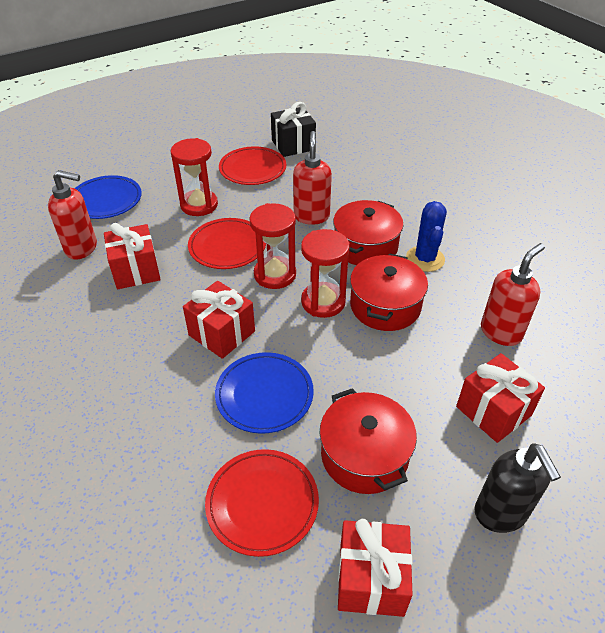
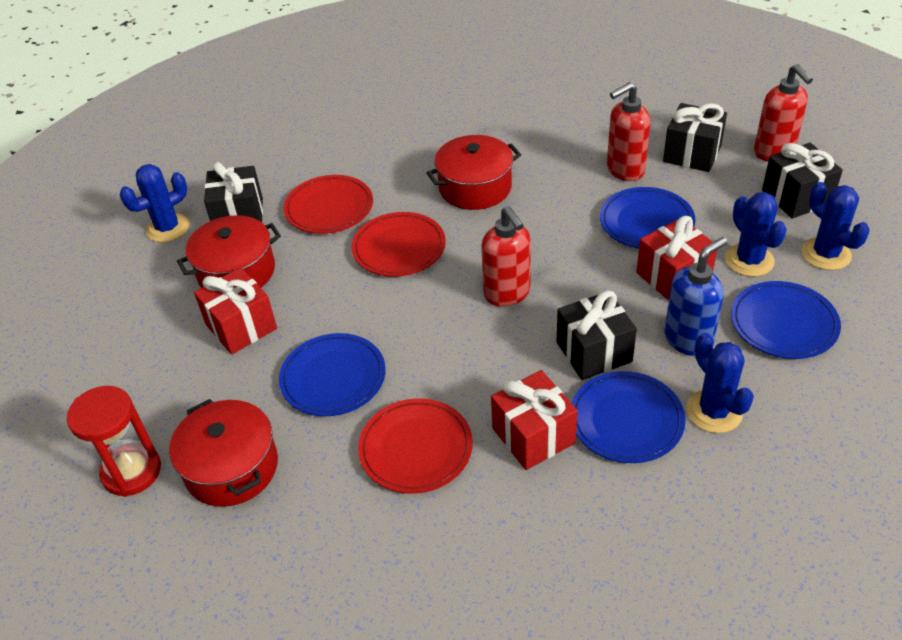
black gift: 1 -> 4
black soap dispenser: 1 -> 0
blue cactus: 1 -> 4
blue plate: 2 -> 4
blue soap dispenser: 0 -> 1
red gift: 4 -> 3
red hourglass: 3 -> 1

